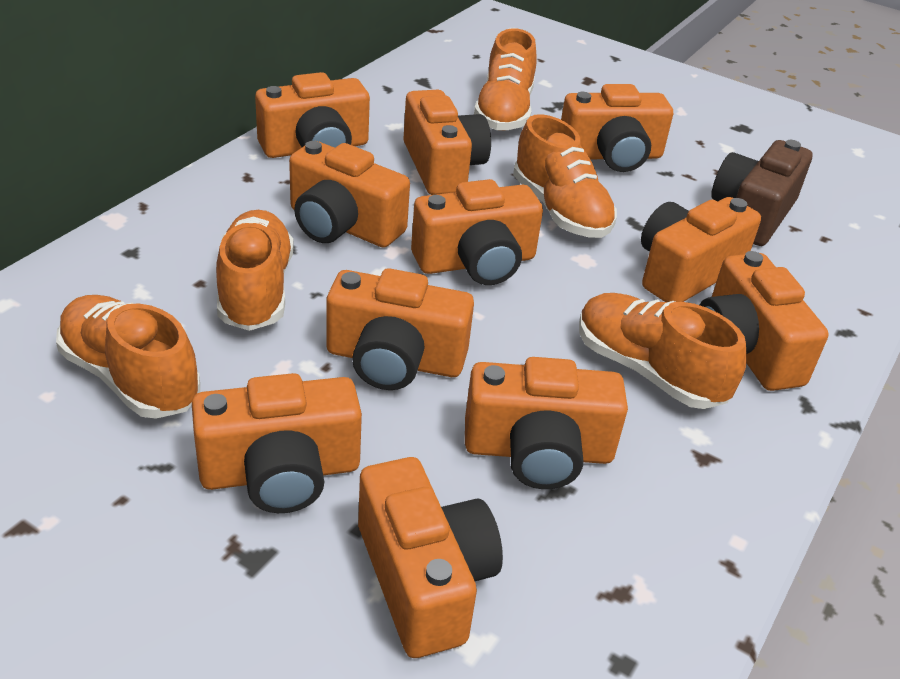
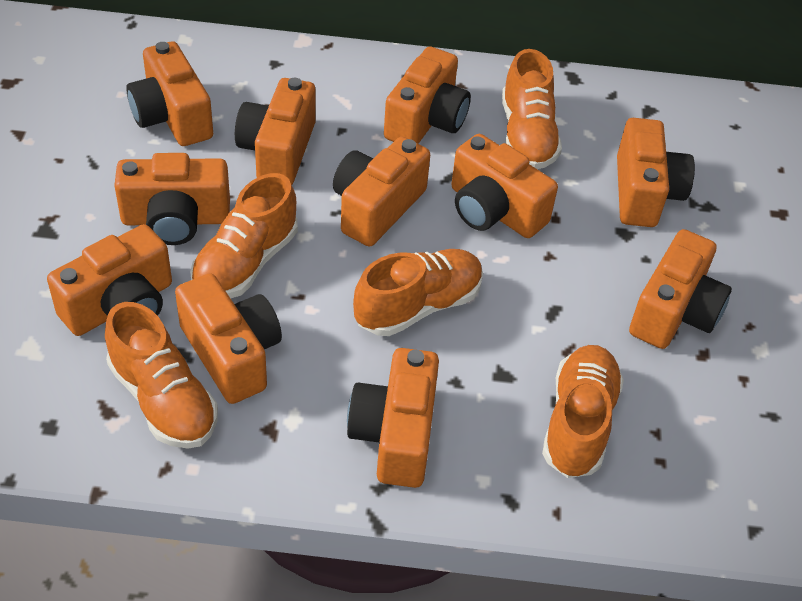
brown camera: 1 -> 0

